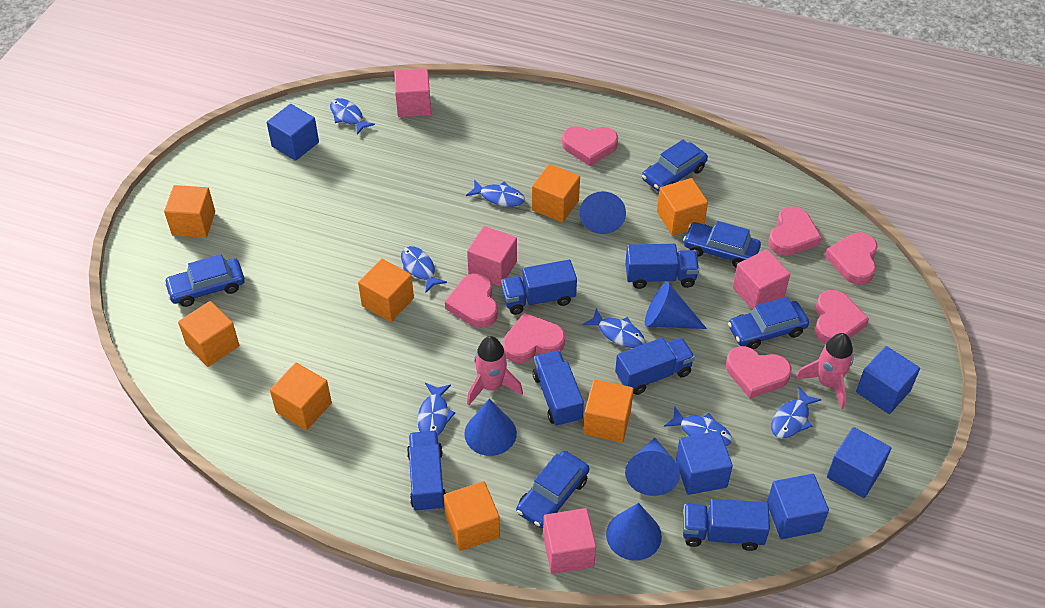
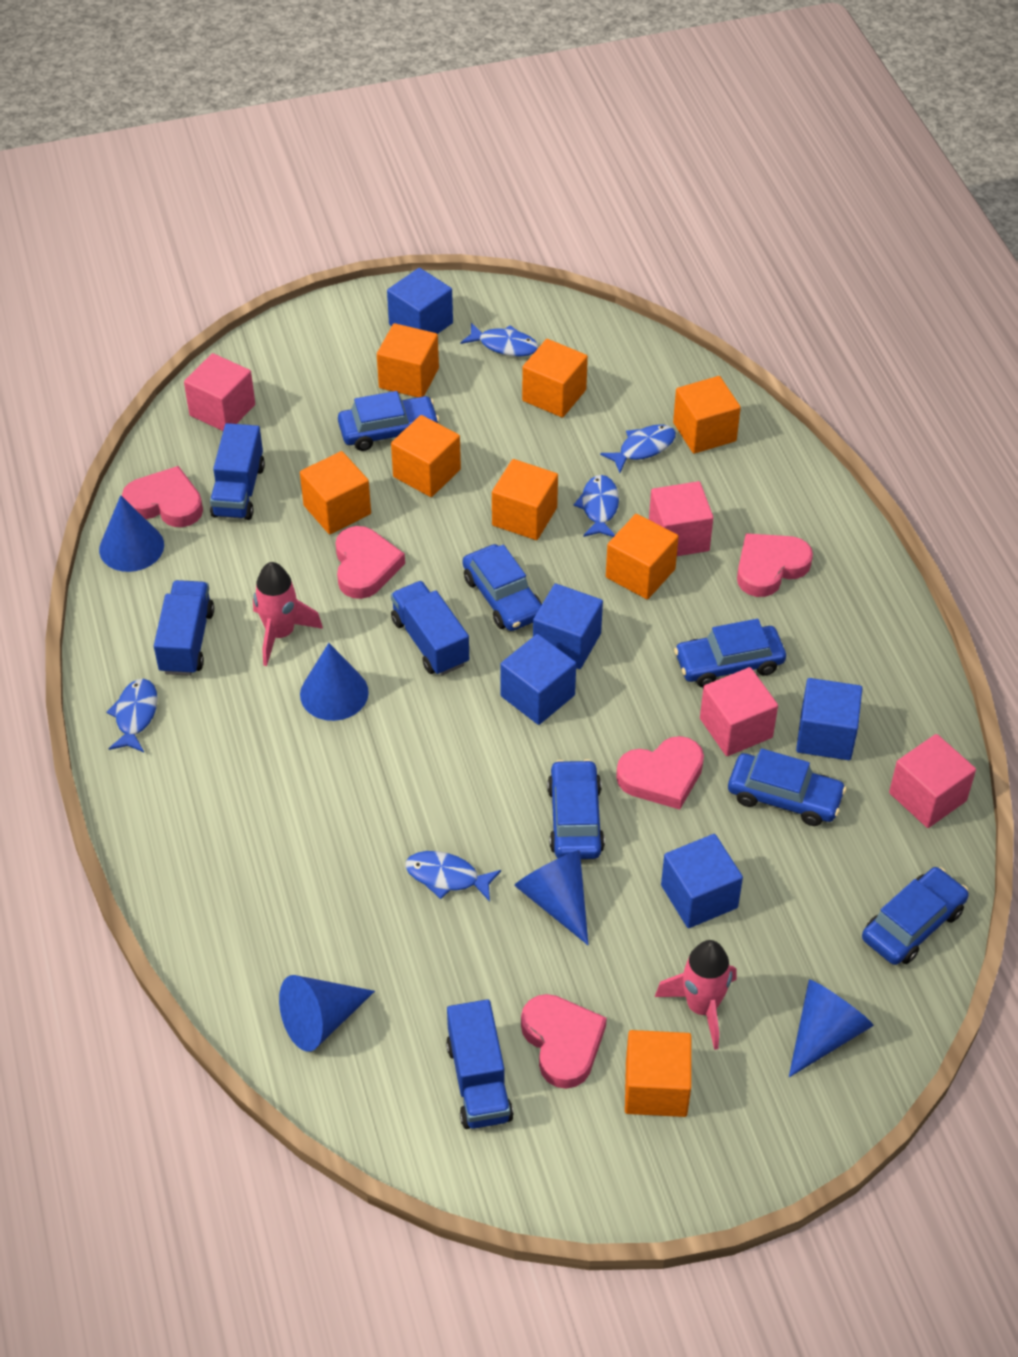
blue car: 5 -> 6
blue fish: 7 -> 5
blue truck: 6 -> 4
pink heart: 7 -> 5

